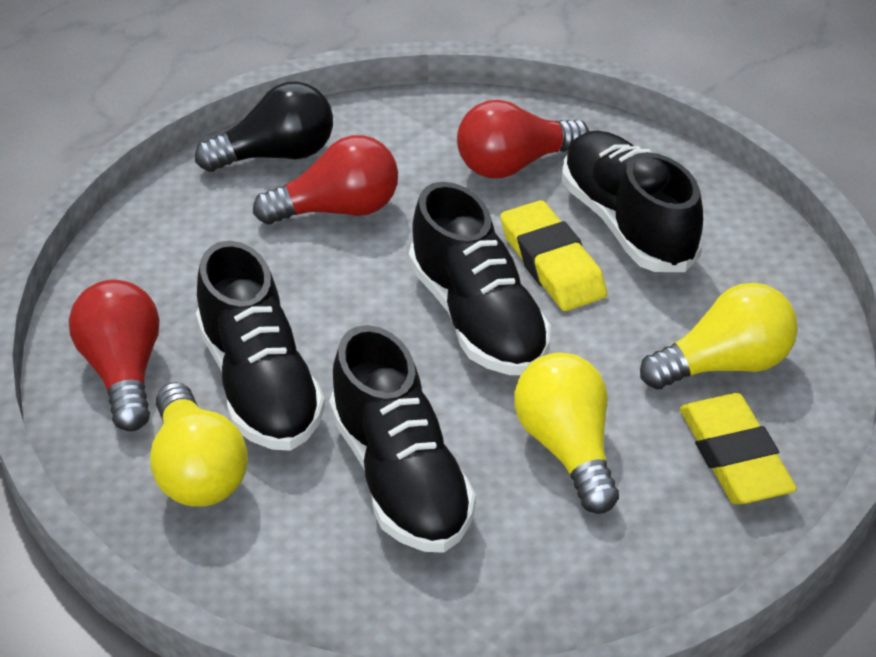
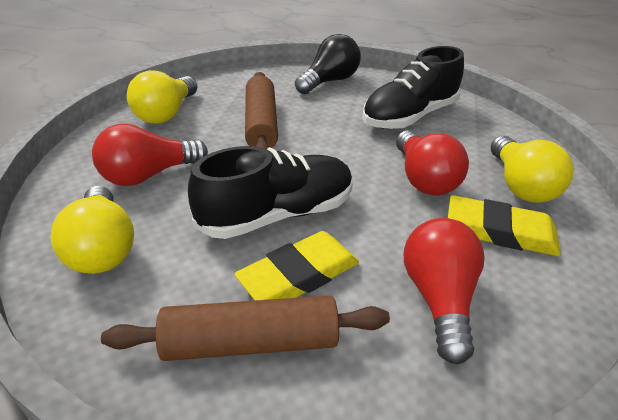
black shoe: 4 -> 2
brown rolling pin: 0 -> 2

